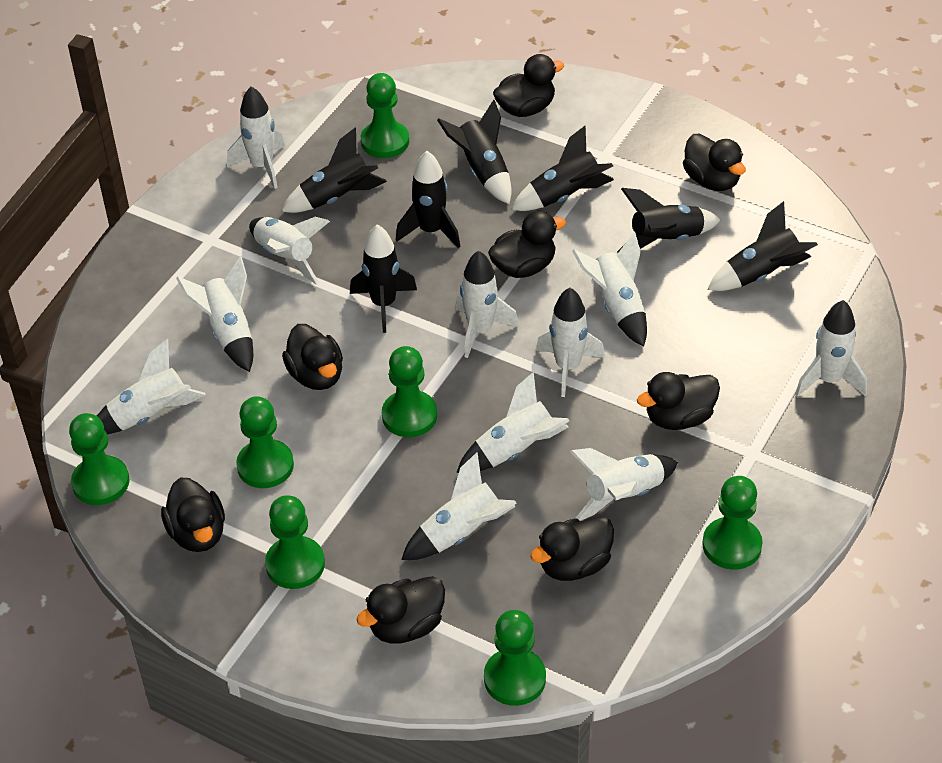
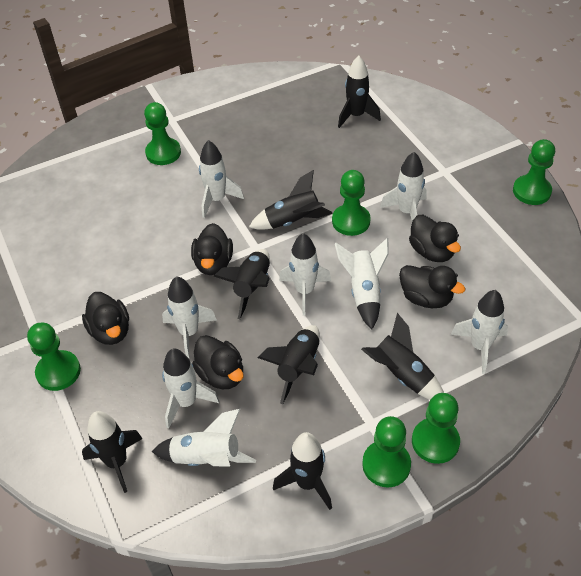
black duck: 8 -> 5
green pawn: 7 -> 6
white rocket: 11 -> 8

